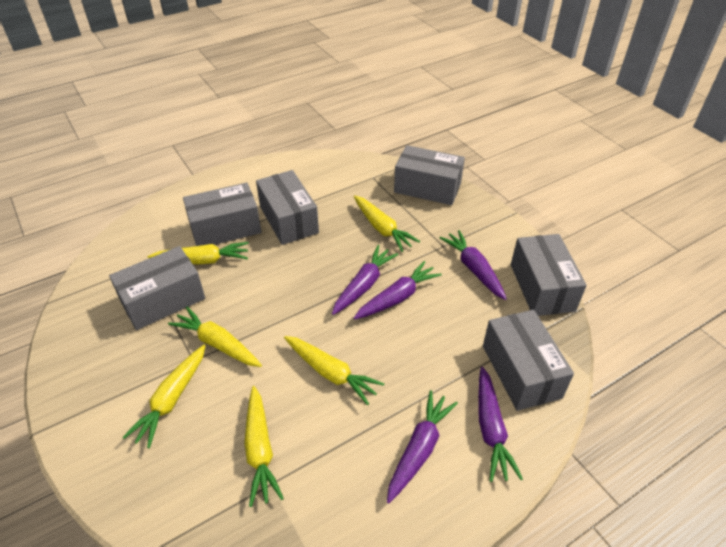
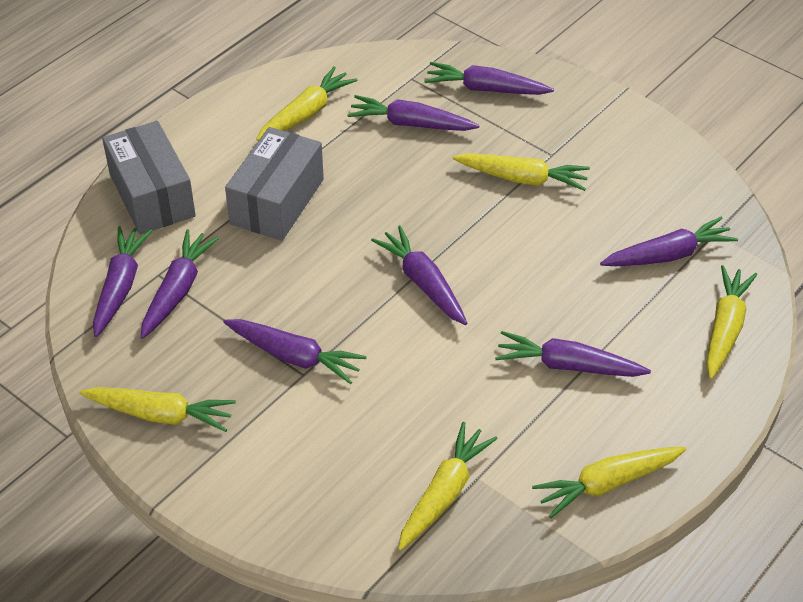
grey box: 6 -> 2
purple carrot: 5 -> 8

